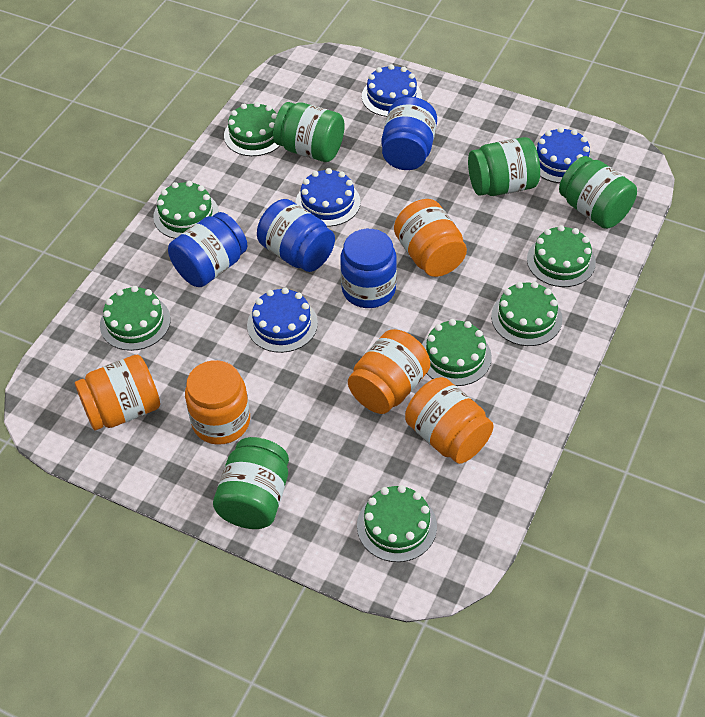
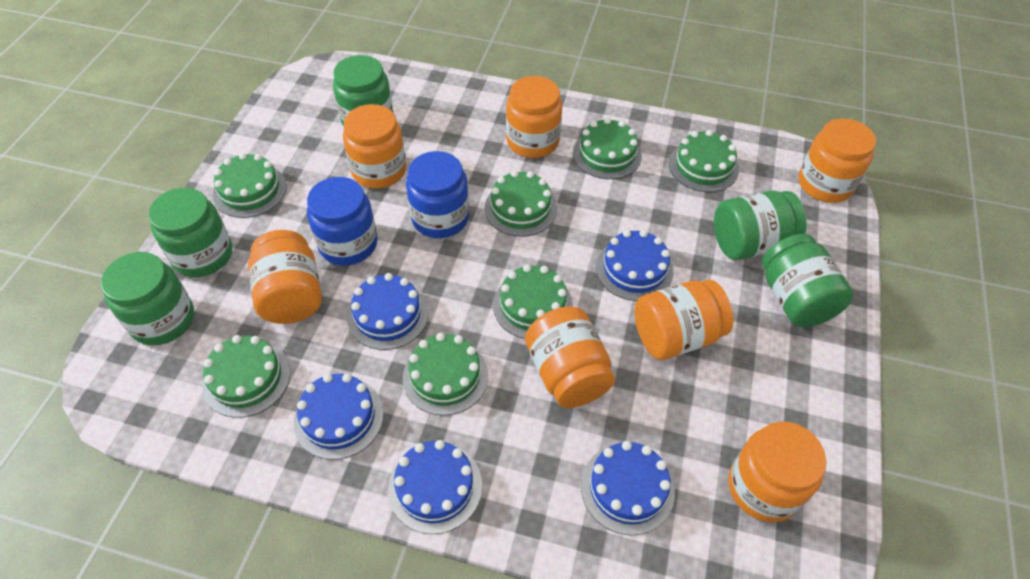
blue cake: 4 -> 5
blue jar: 4 -> 2
green jar: 4 -> 5
orange jar: 5 -> 7

